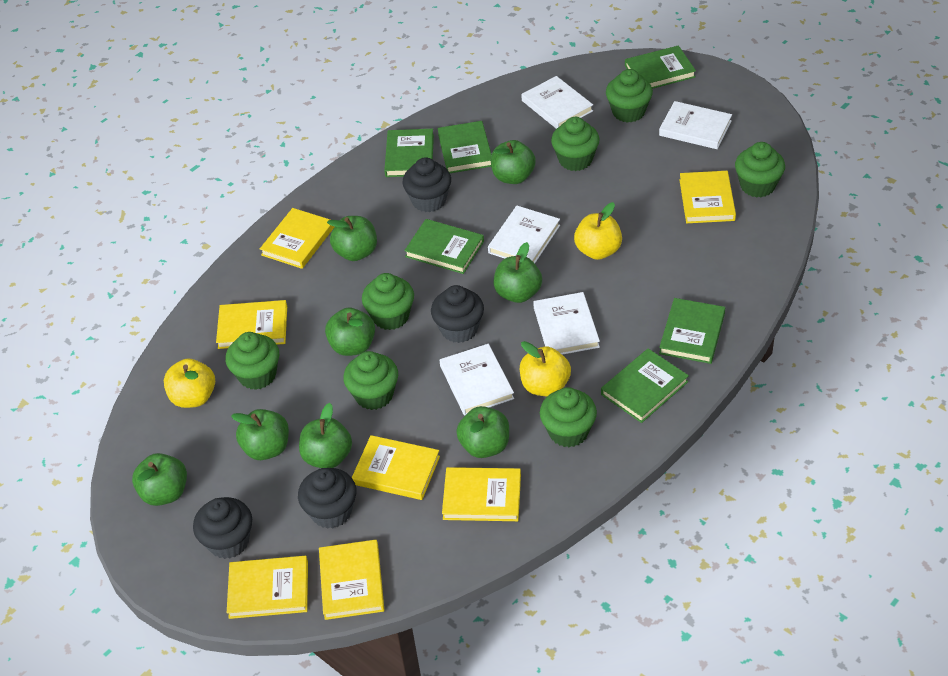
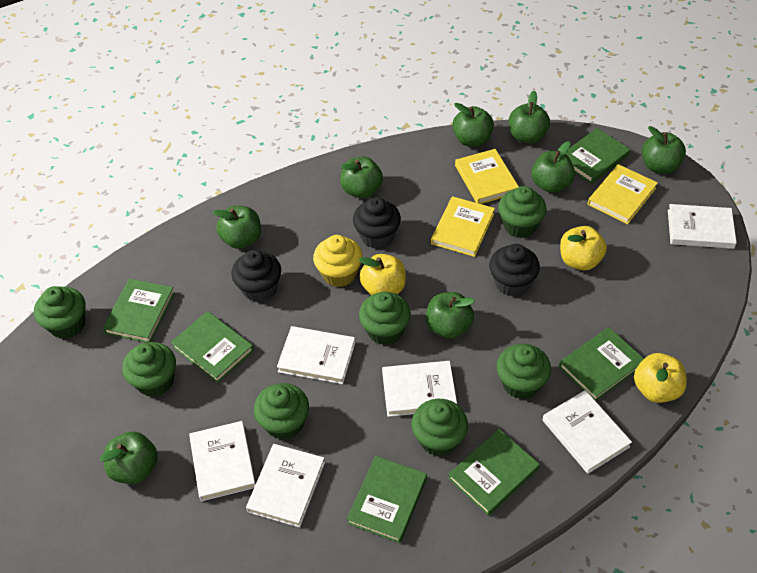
black cupcake: 4 -> 3
white book: 5 -> 6
yellow book: 7 -> 3
yellow cupcake: 0 -> 1

